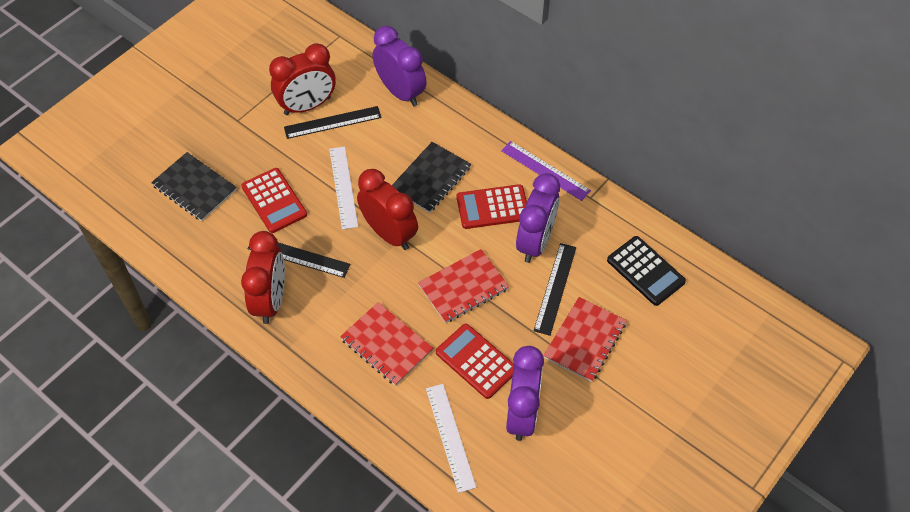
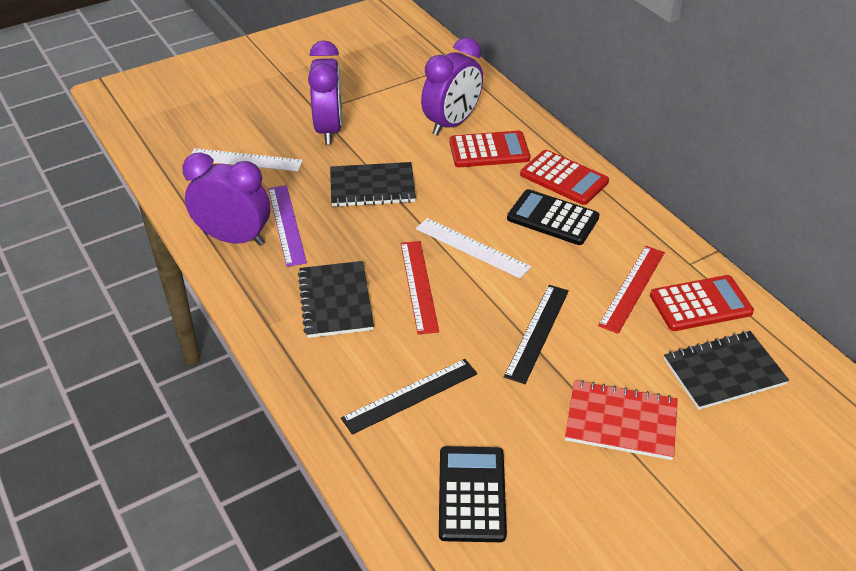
black calculator: 1 -> 2
black notebook: 2 -> 3
black ruler: 3 -> 2
red clock: 3 -> 0
red notebook: 3 -> 1
red ruler: 0 -> 2

